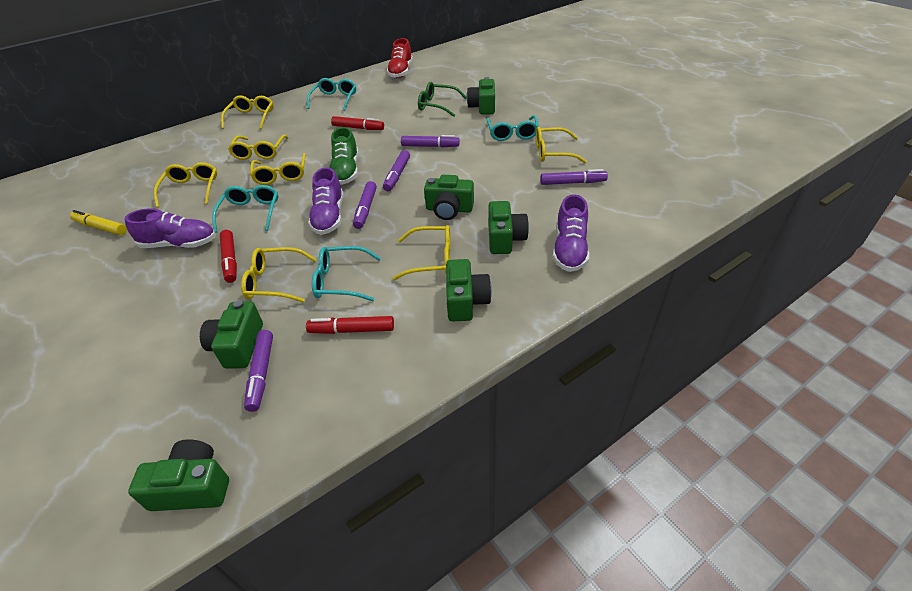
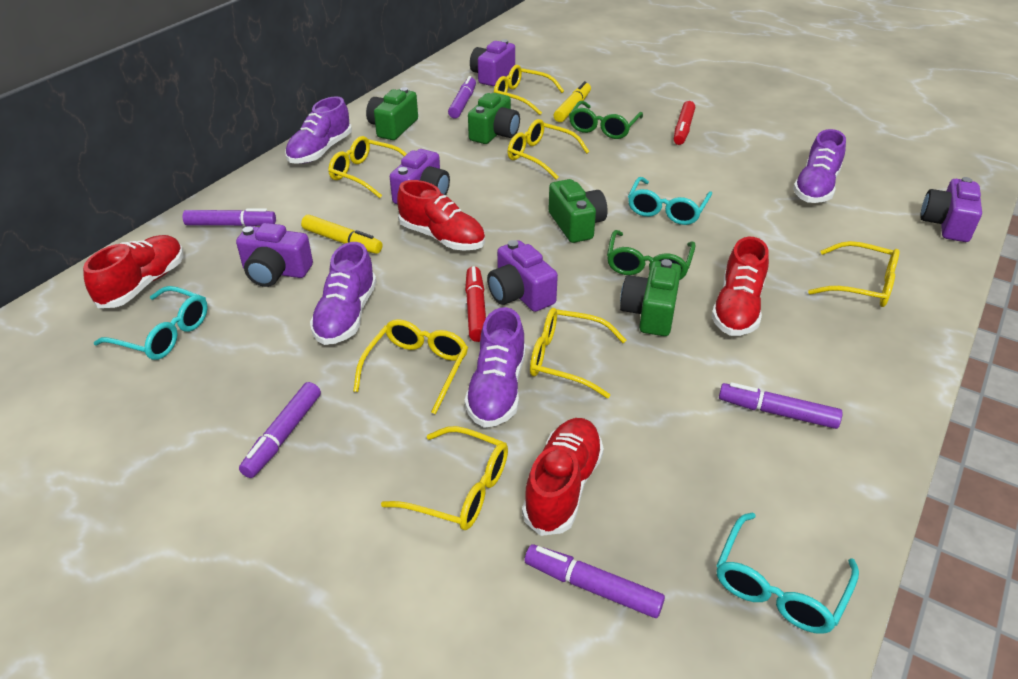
green camera: 6 -> 4
green glasses: 1 -> 2
green shoe: 1 -> 0
purple camera: 0 -> 5
purple shoe: 3 -> 4
red marker: 3 -> 2
red shoe: 1 -> 4
turquoise glasses: 4 -> 3
yellow marker: 1 -> 2

